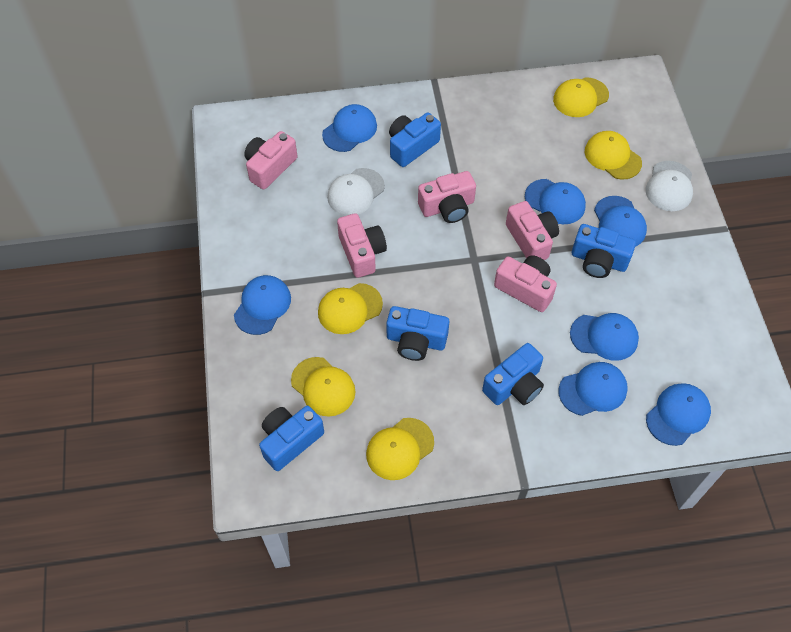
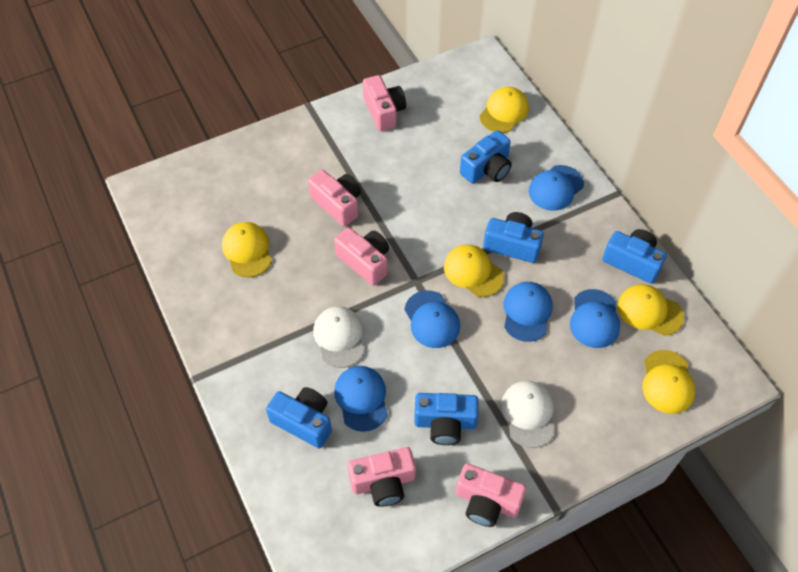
blue cap: 7 -> 5

